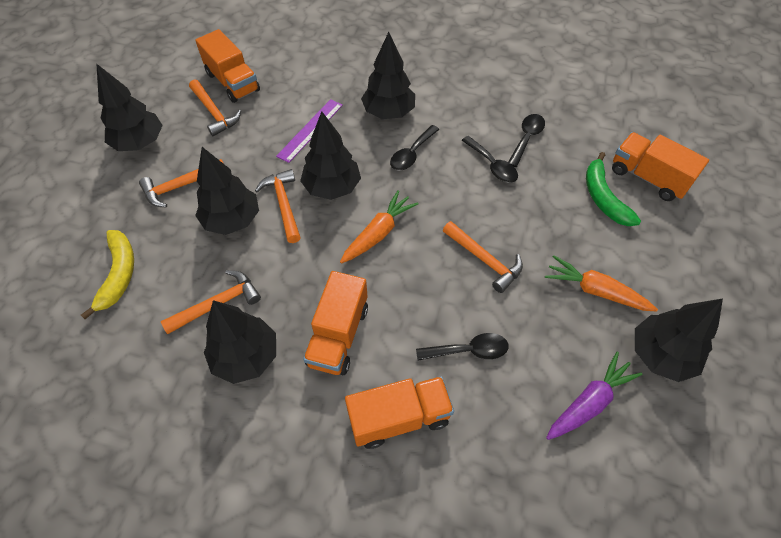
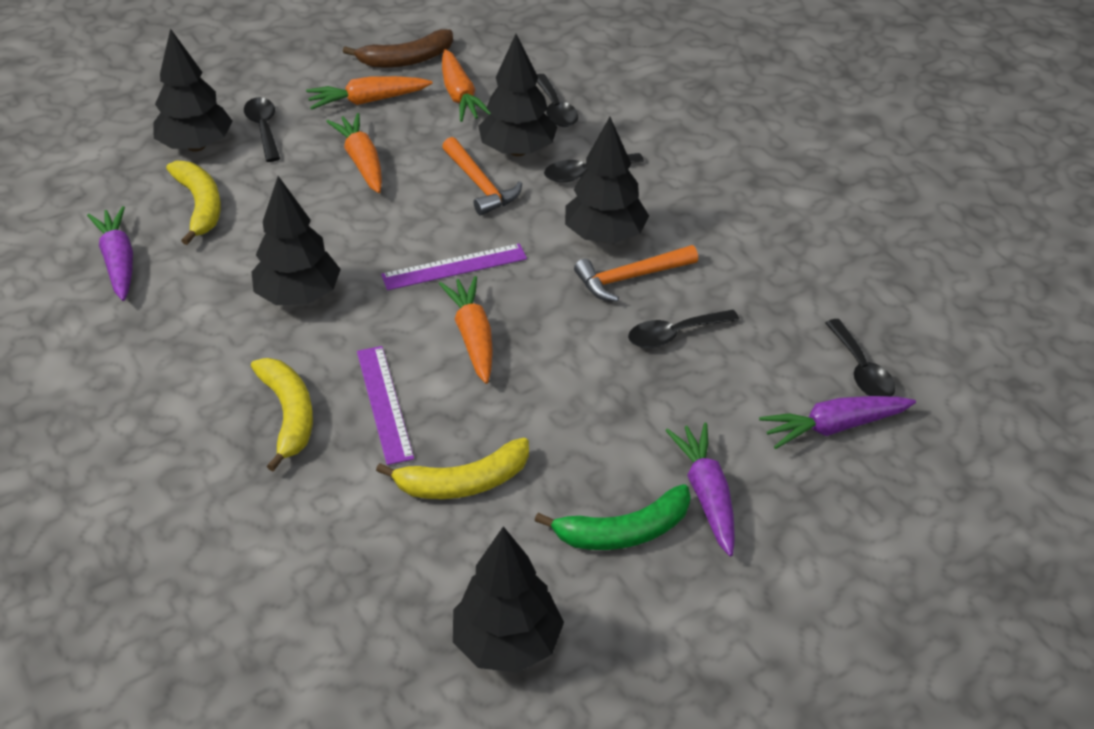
black spoon: 4 -> 5
black tree: 6 -> 5
brown banana: 0 -> 1
orange carrot: 2 -> 4
orange hammer: 5 -> 2
orange truck: 4 -> 0
purple carrot: 1 -> 3
purple ruler: 1 -> 2
yellow banana: 1 -> 3

